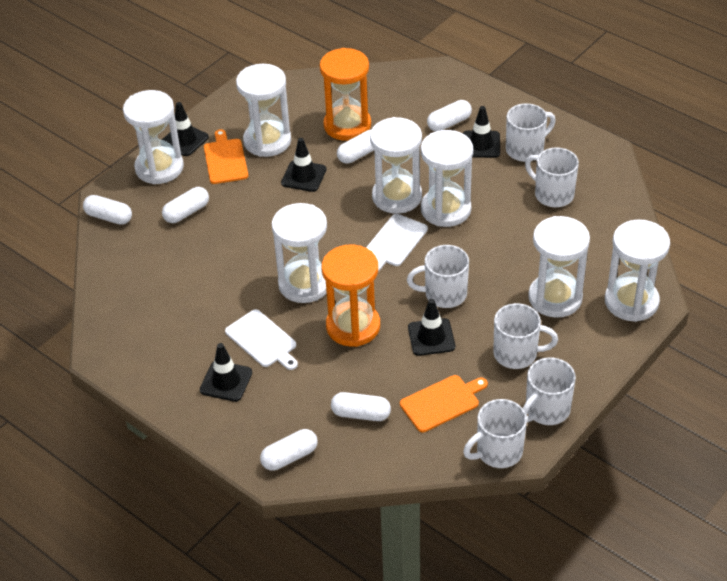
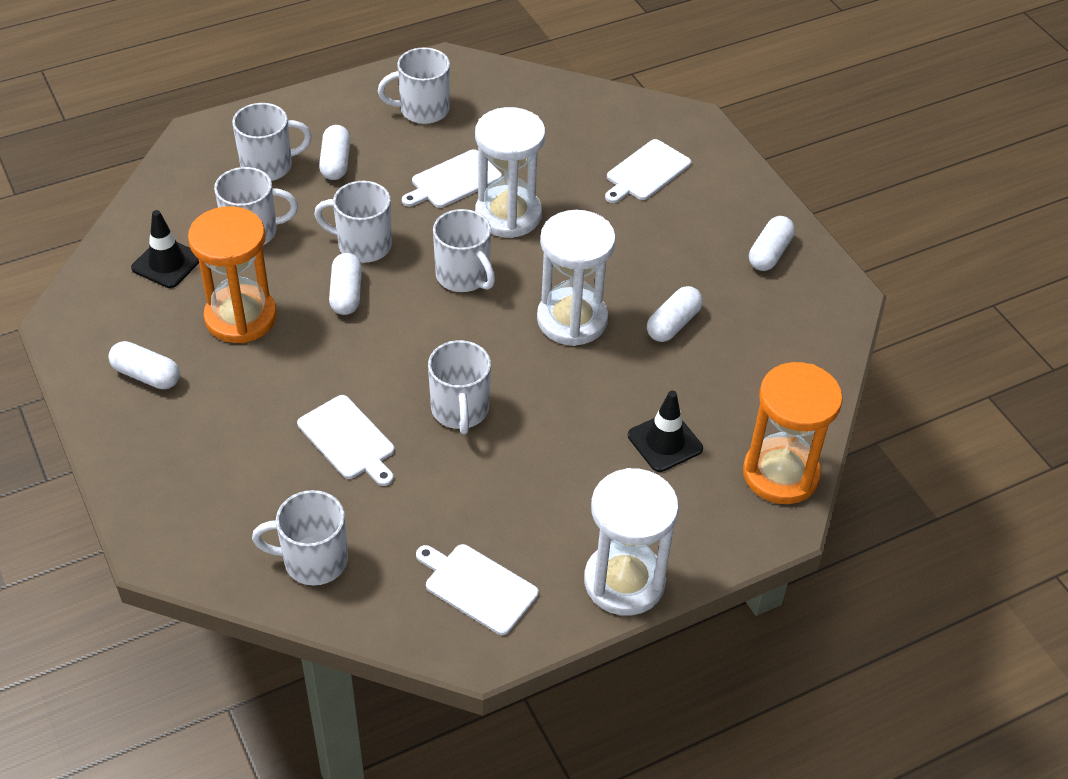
black traffic cone: 5 -> 2
orange cutting board: 2 -> 0
white capsule: 6 -> 5
white cutting board: 2 -> 4
white hourglass: 7 -> 3
white mug: 6 -> 7

